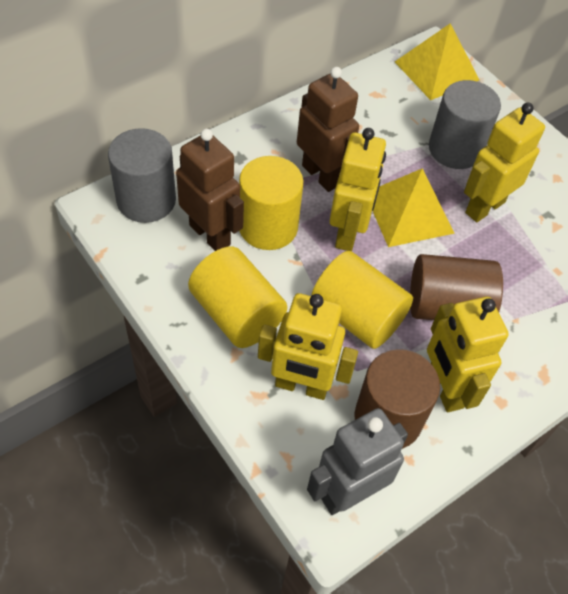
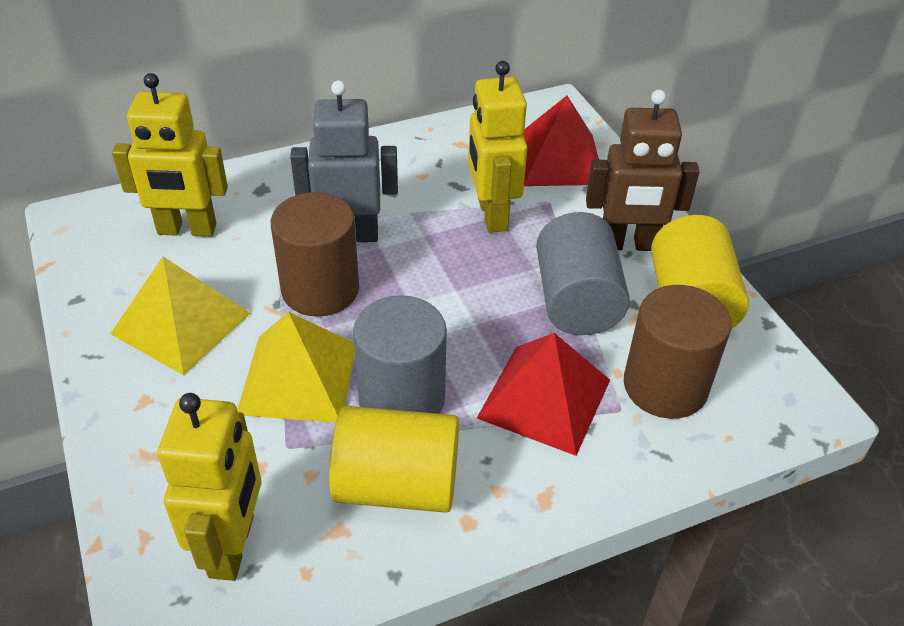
brown robot: 2 -> 1
red pyramid: 0 -> 2
yellow cylinder: 3 -> 2
yellow robot: 4 -> 3

